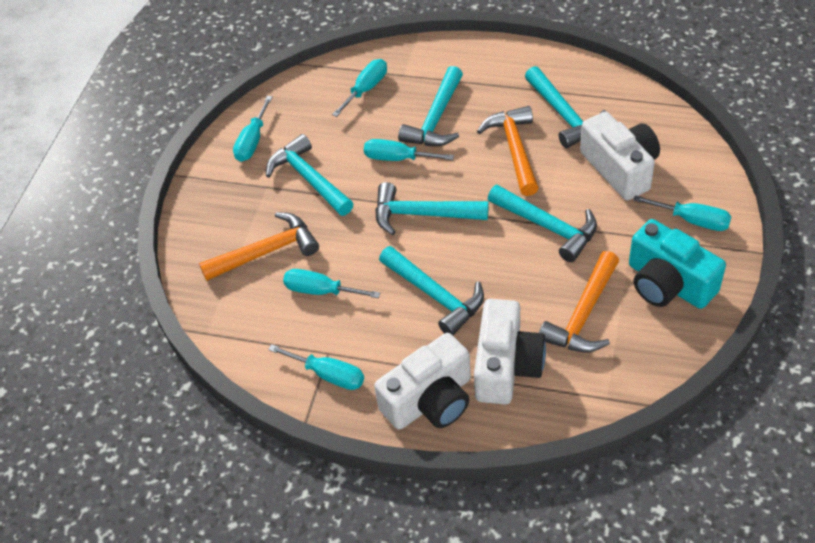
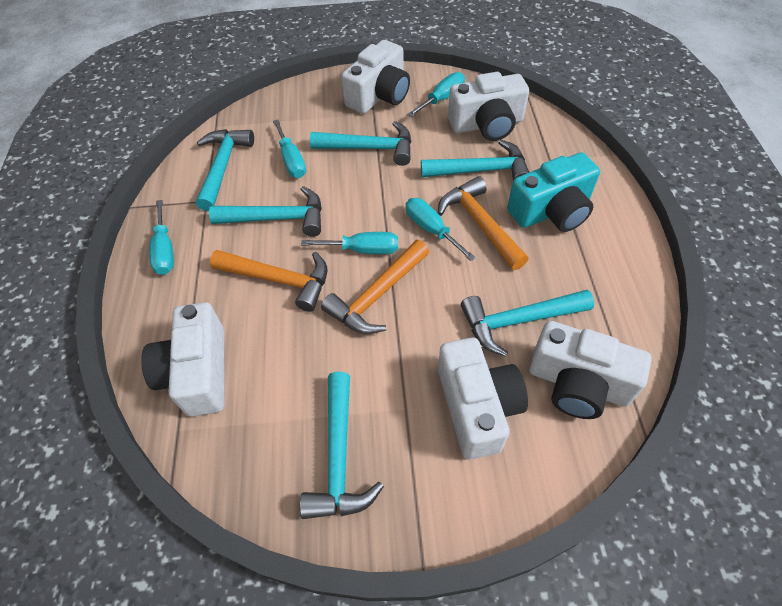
turquoise screwdriver: 6 -> 5
white camera: 3 -> 5

